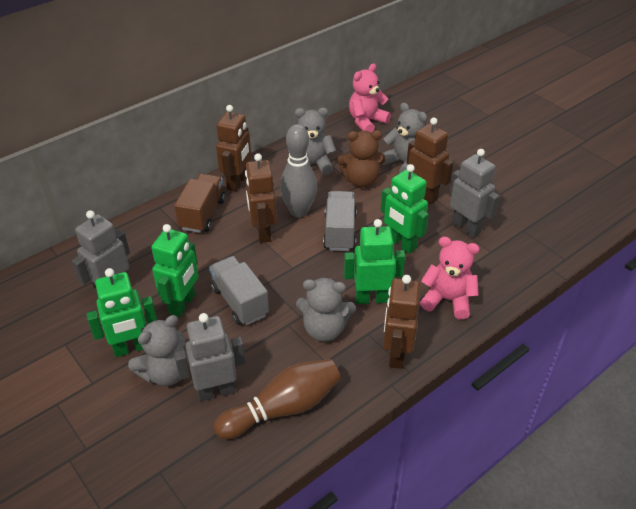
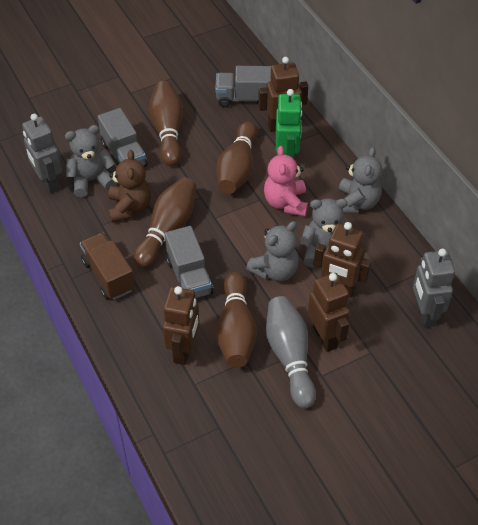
brown bowling pin: 1 -> 4
green robot: 4 -> 1
grey robot: 3 -> 2
grey truck: 2 -> 3
pink teddy bear: 2 -> 1

